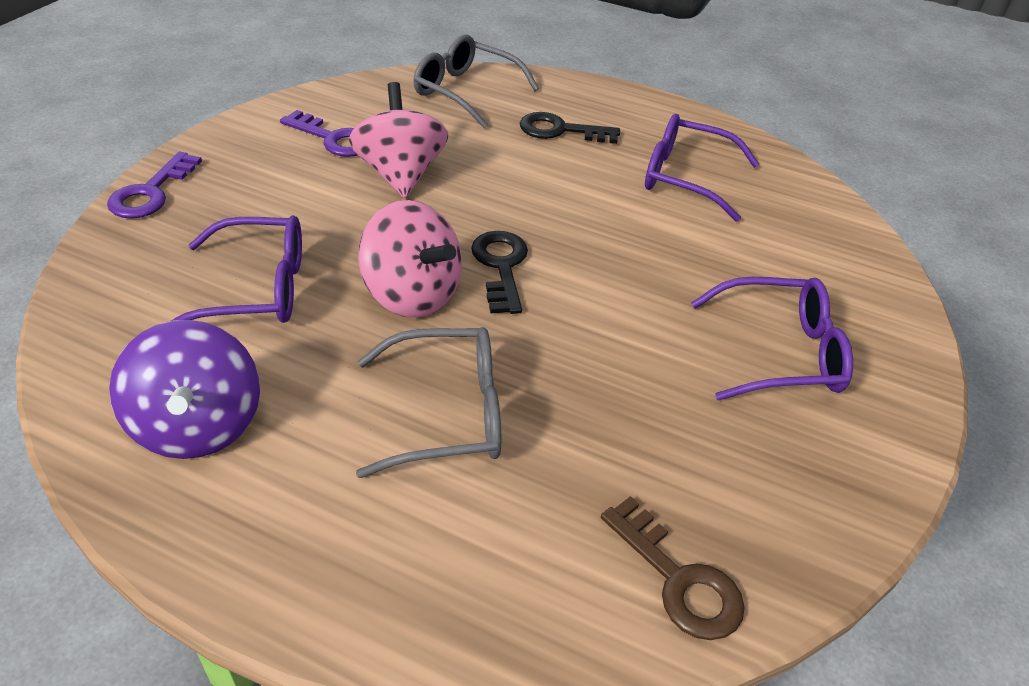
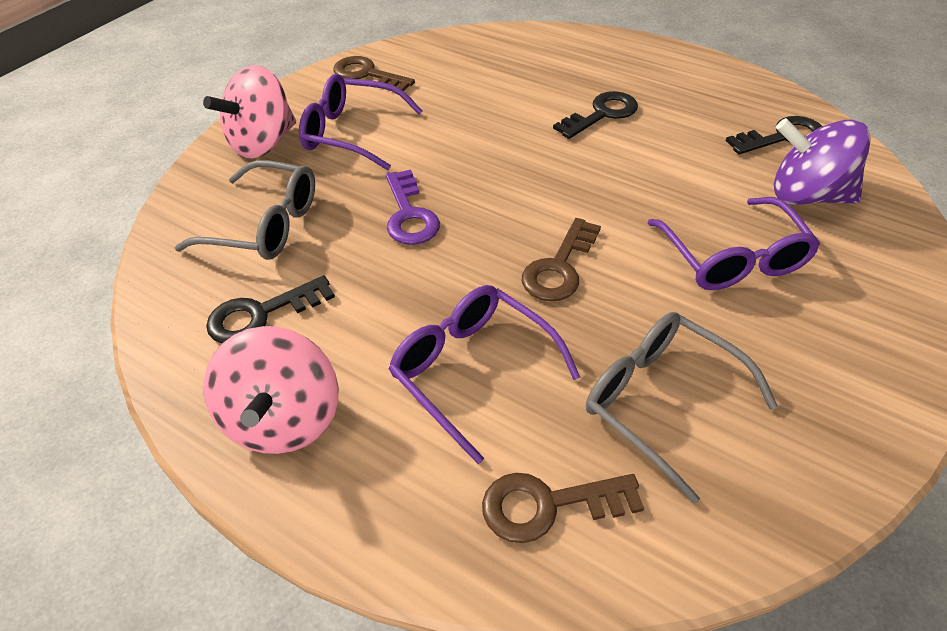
black key: 2 -> 3
brown key: 1 -> 3
purple key: 2 -> 1

